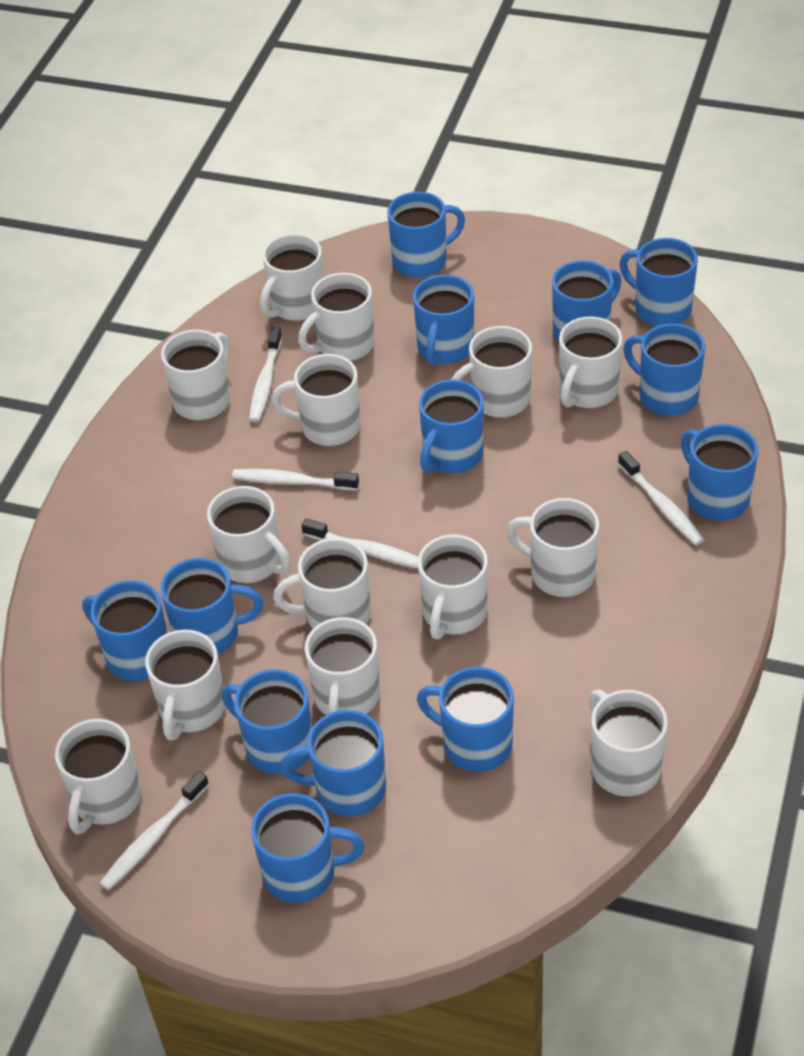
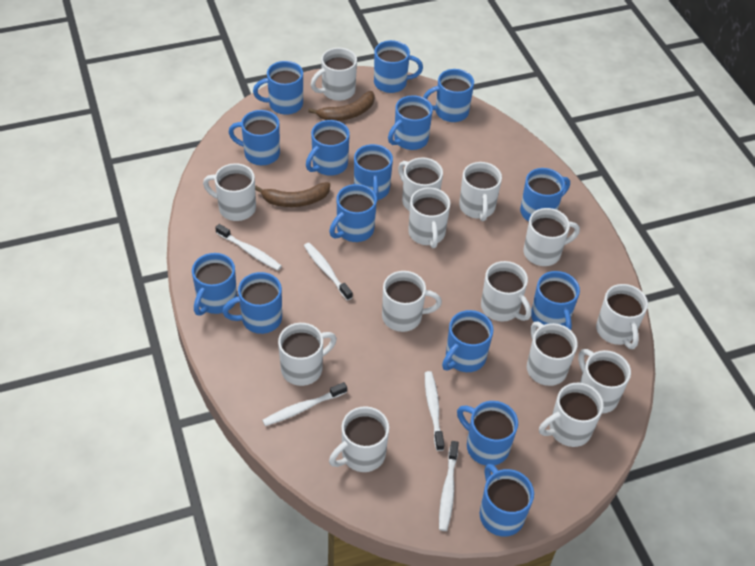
blue mug: 13 -> 15
brown banana: 0 -> 2

